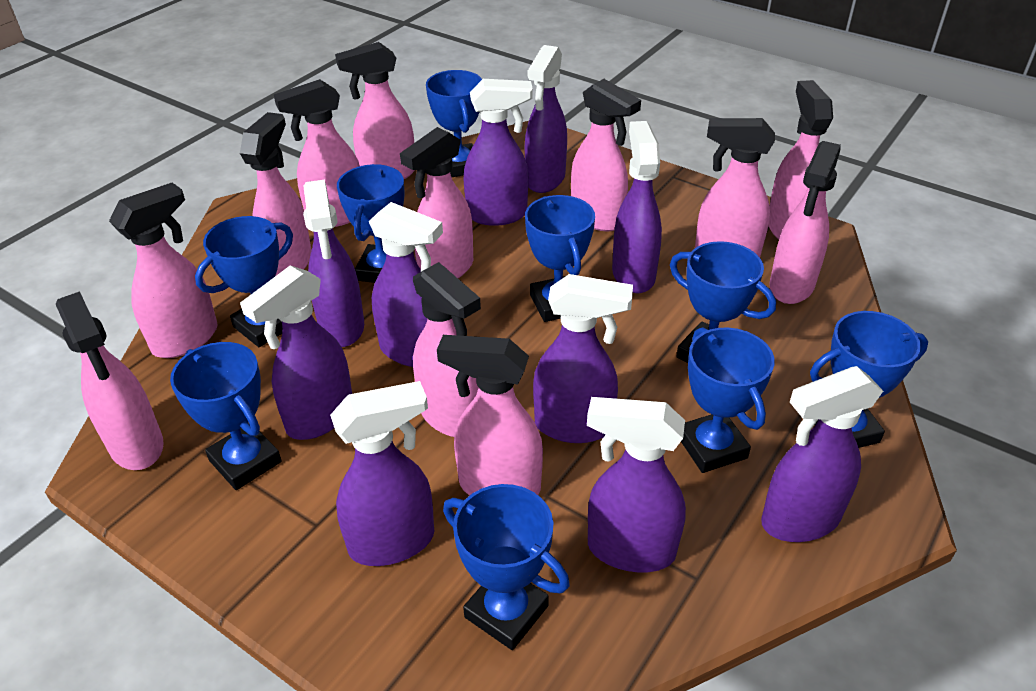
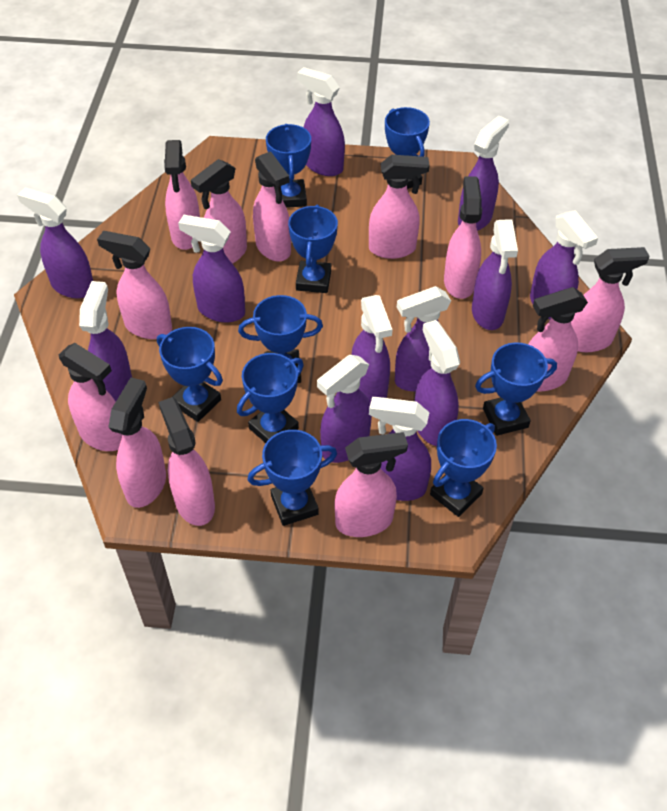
purple spray bottle: 10 -> 12

